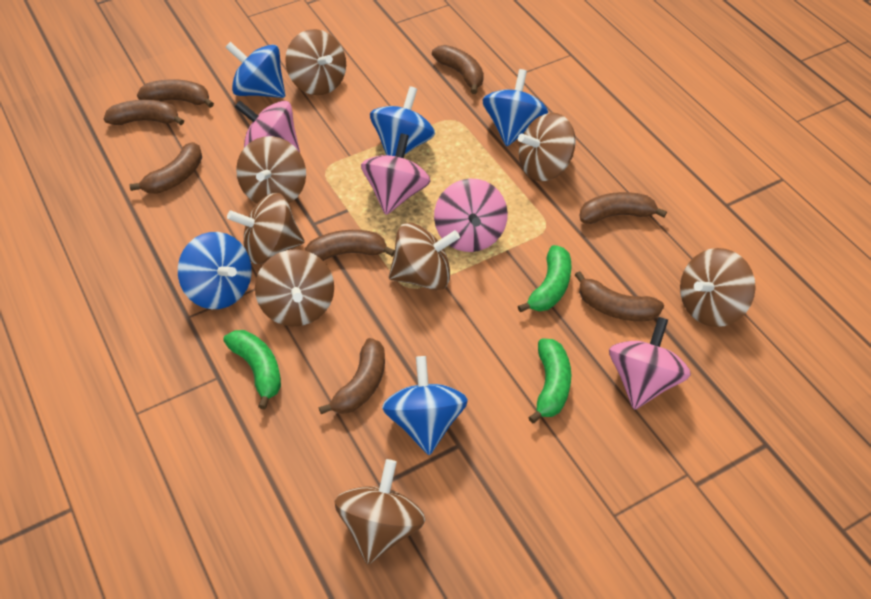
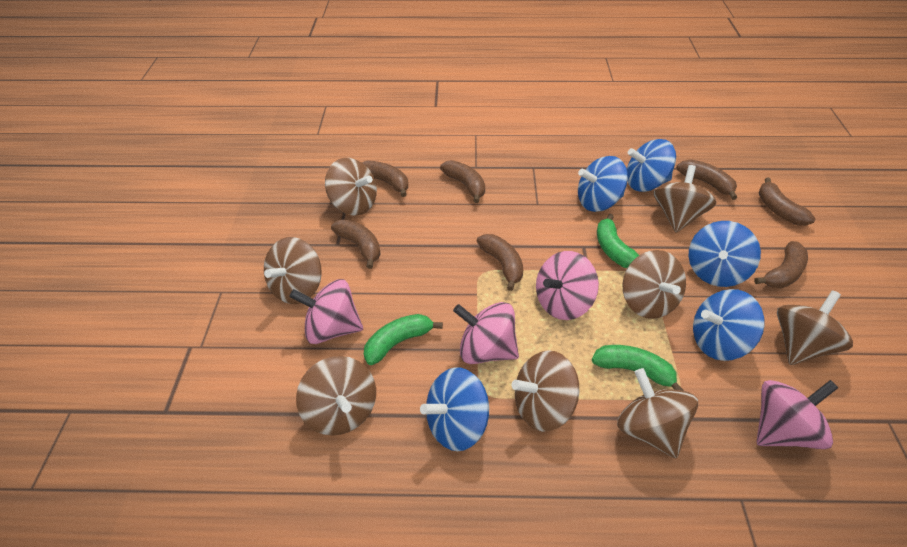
brown banana: 8 -> 7

